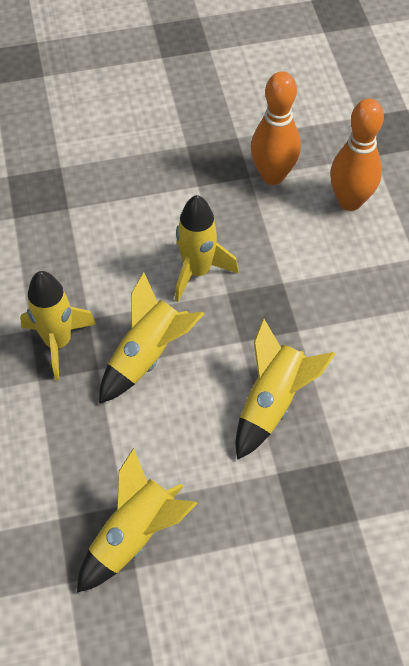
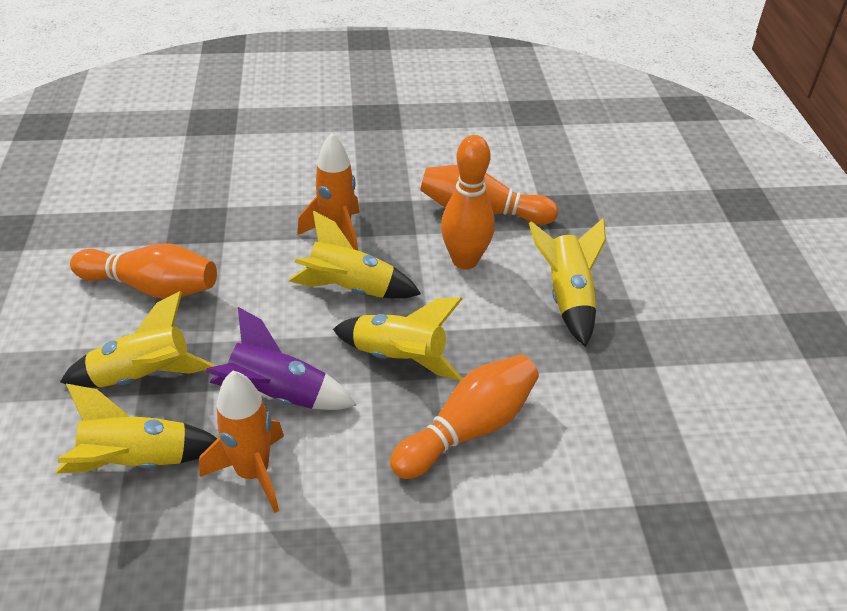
orange bowling pin: 2 -> 4
orange rocket: 0 -> 2
purple rocket: 0 -> 1

